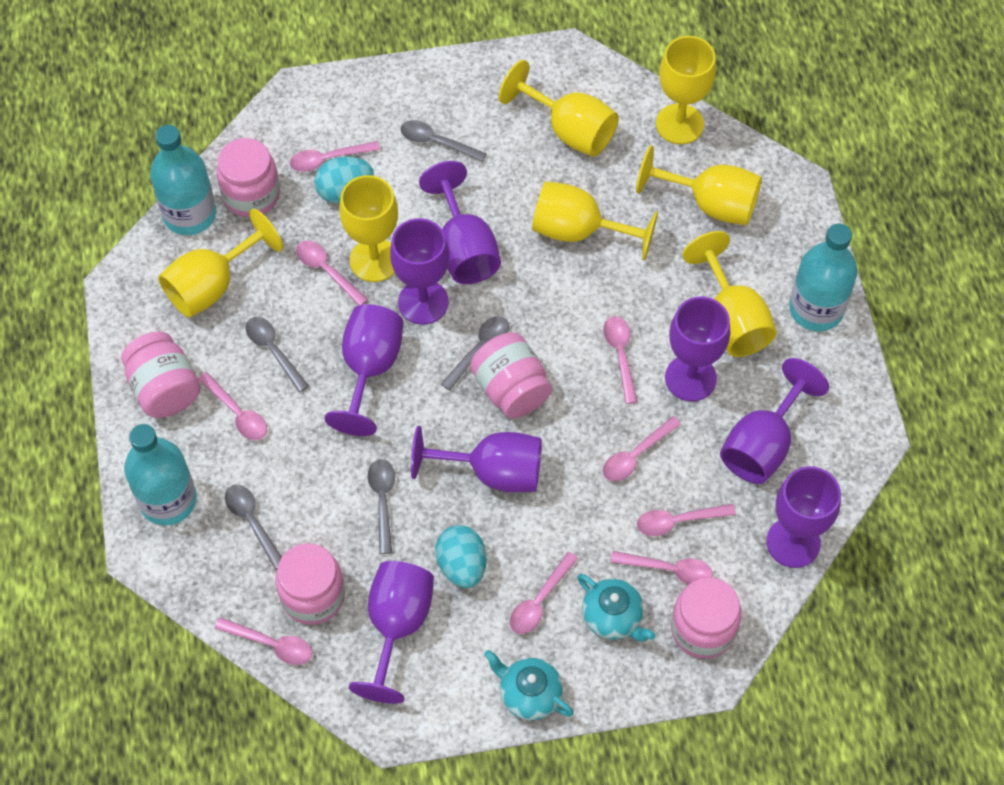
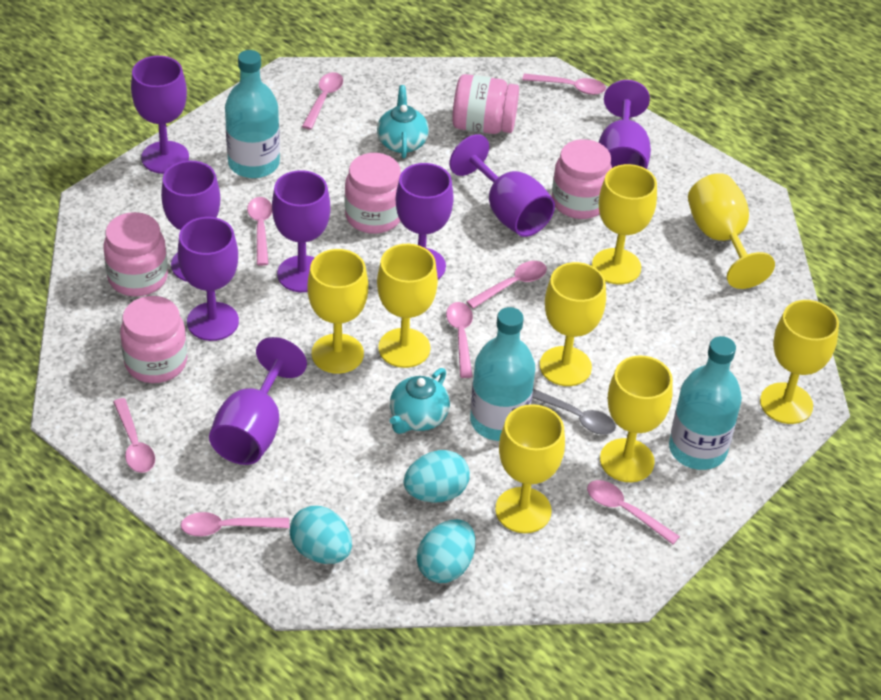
grey spoon: 5 -> 1
pink spoon: 9 -> 8
turquoise egg: 2 -> 3
yellow goblet: 7 -> 8

